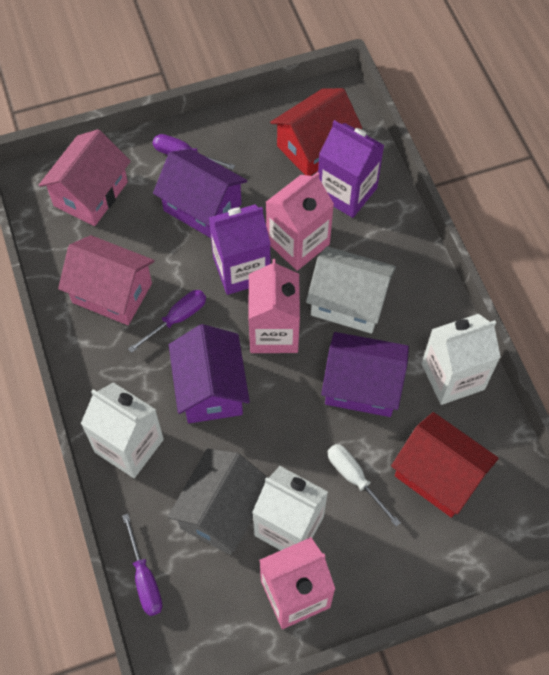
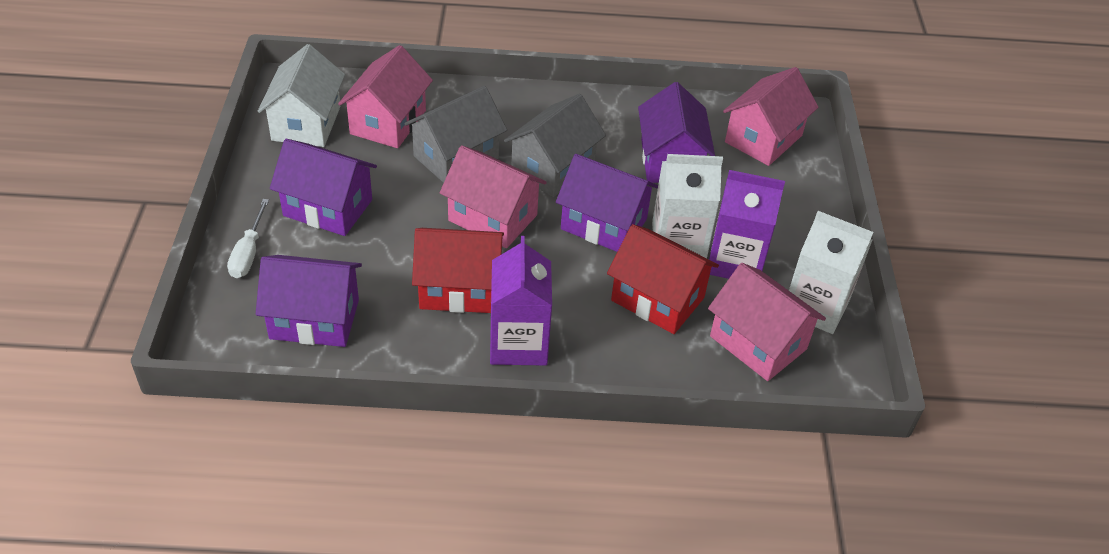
grey house: 1 -> 2
pink carton: 3 -> 0
pink house: 2 -> 4
purple house: 3 -> 4
purple screwdriver: 3 -> 0
white carton: 3 -> 2

